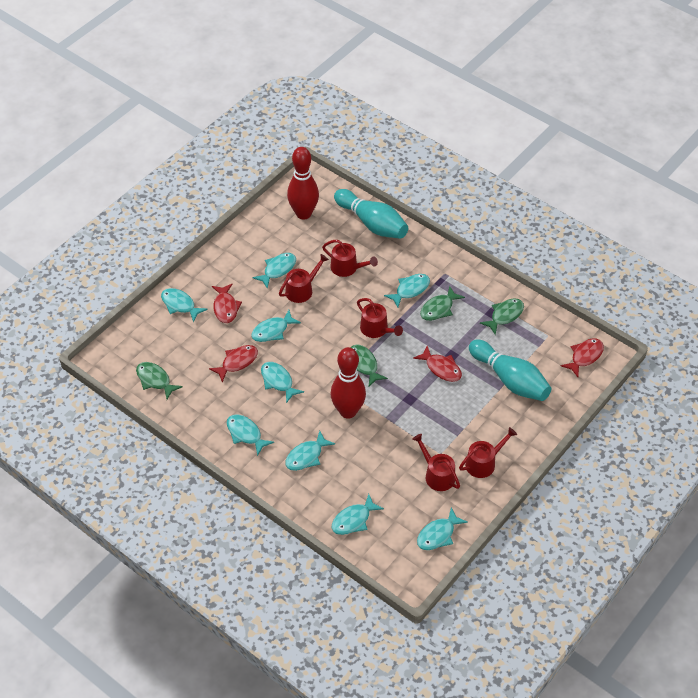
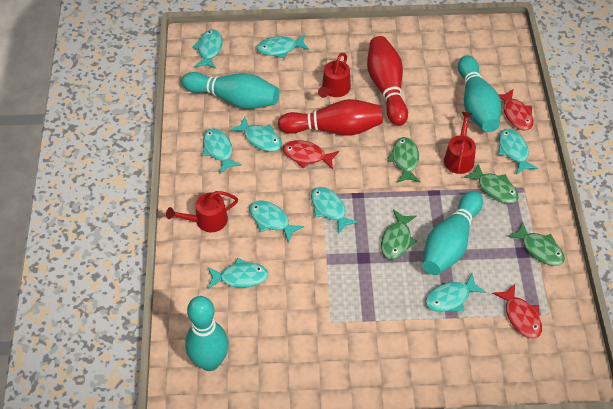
red fish: 4 -> 3
red watering can: 5 -> 3
turquoise bowling pin: 2 -> 4

